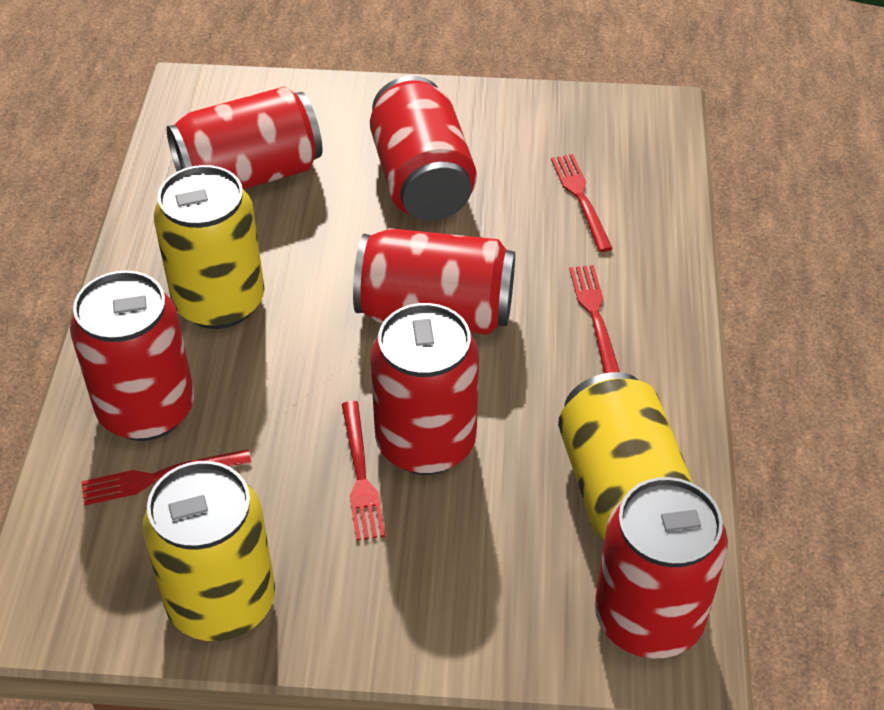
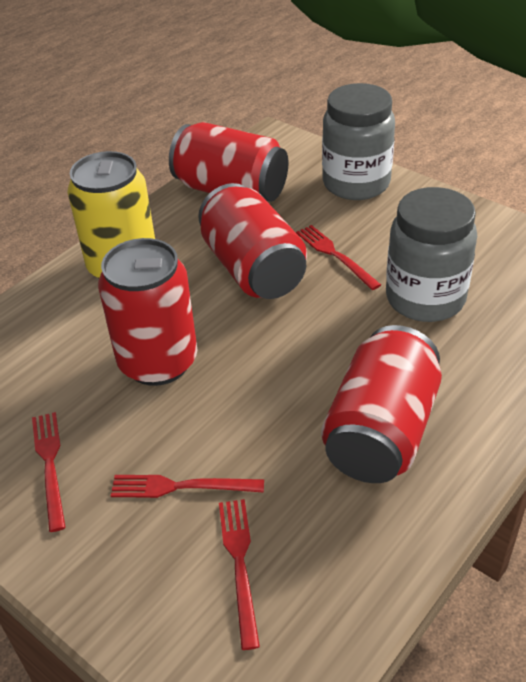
grey jar: 0 -> 2
red can: 6 -> 4
yellow can: 3 -> 1

